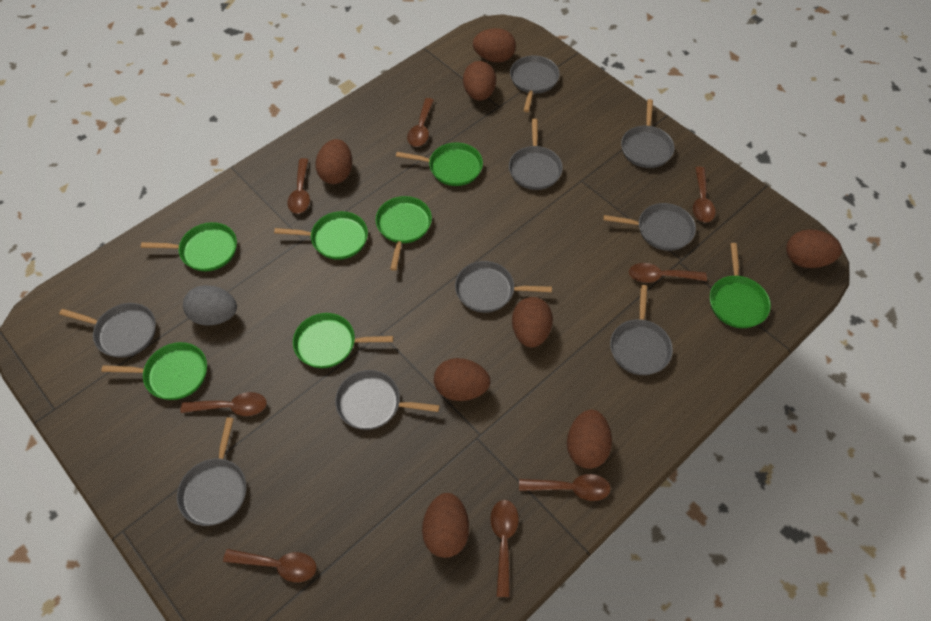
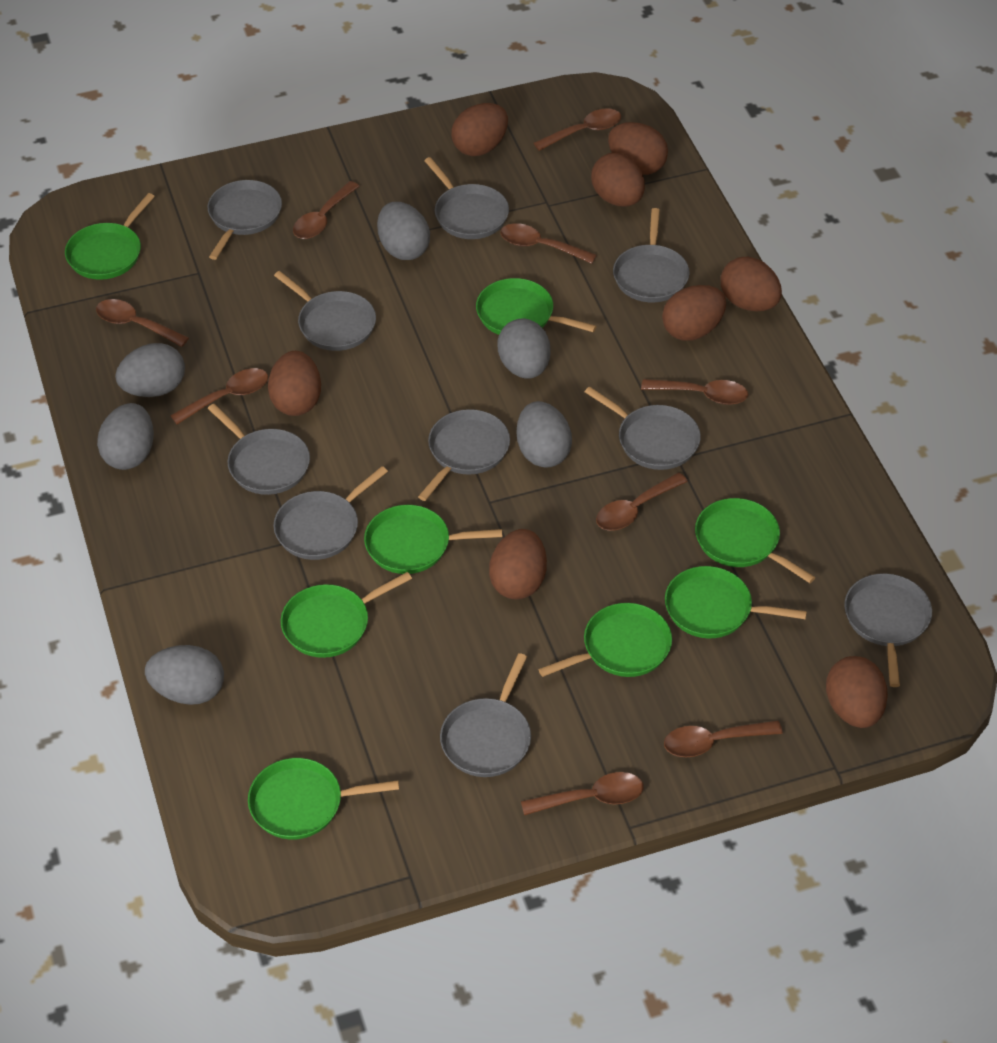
brown spoon: 8 -> 9
green pan: 7 -> 8
grey egg: 1 -> 6
grey pan: 9 -> 10

